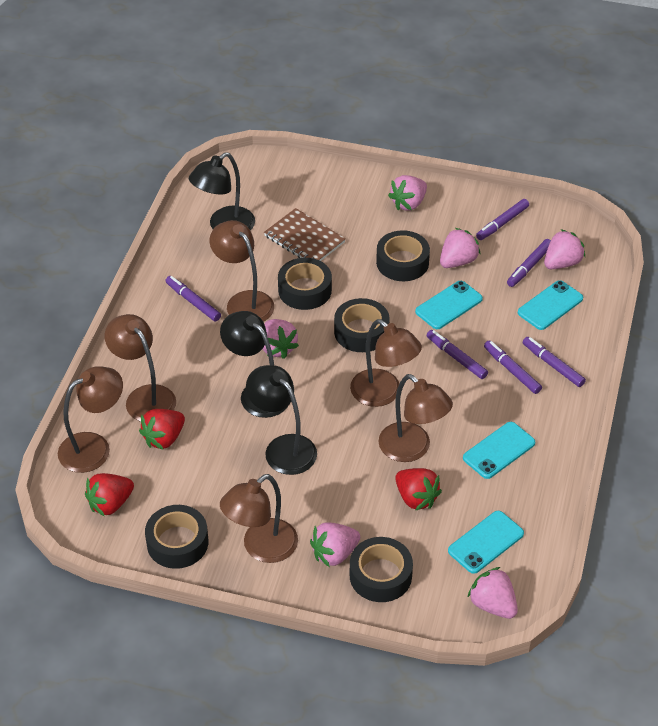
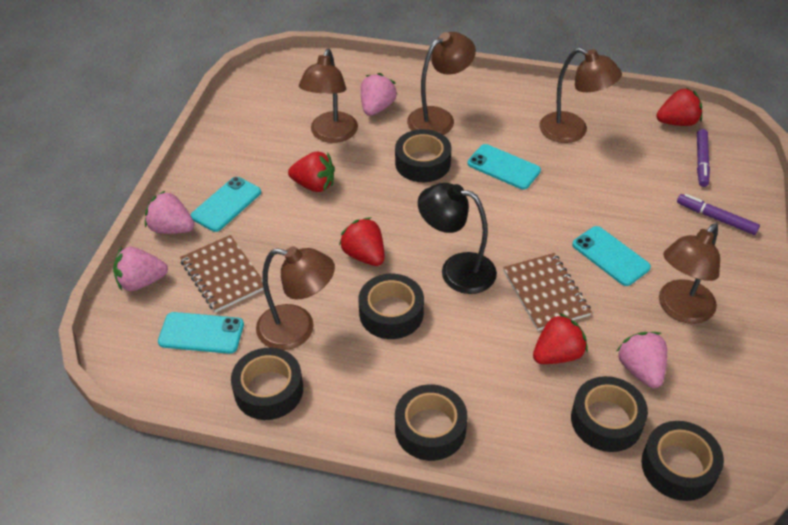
black lamp: 3 -> 1
black tape: 5 -> 6
brown lamp: 6 -> 5
brown notebook: 1 -> 2
pink strawberry: 6 -> 4
purple marker: 6 -> 2
red strawberry: 3 -> 4

